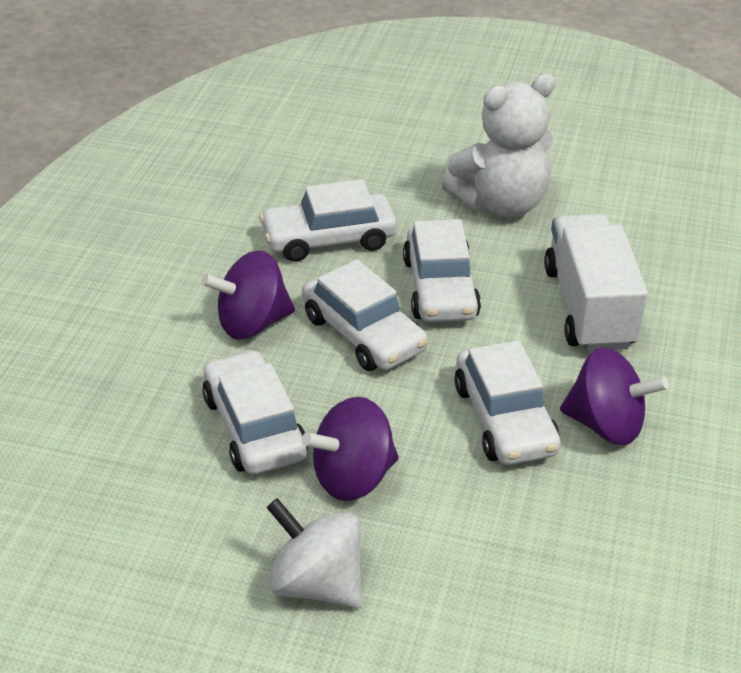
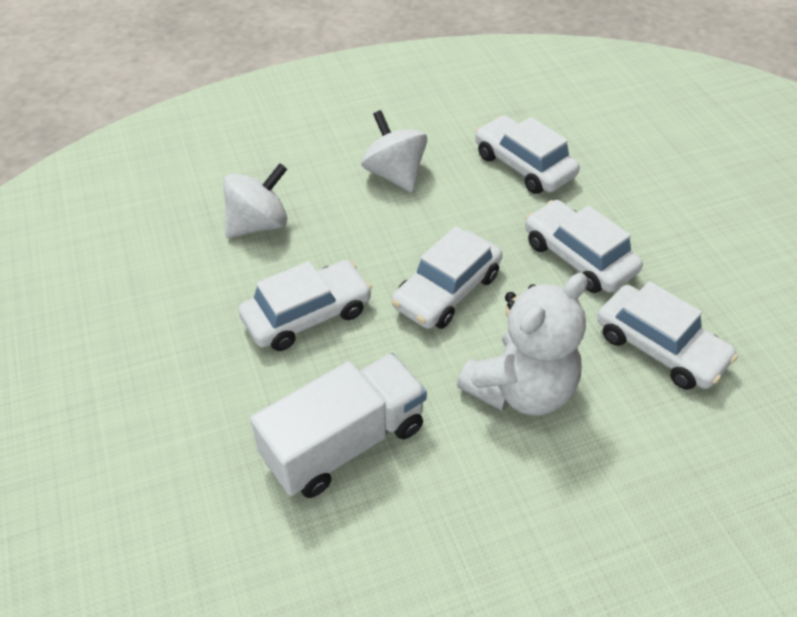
purple spinning top: 3 -> 0
white spinning top: 1 -> 2

